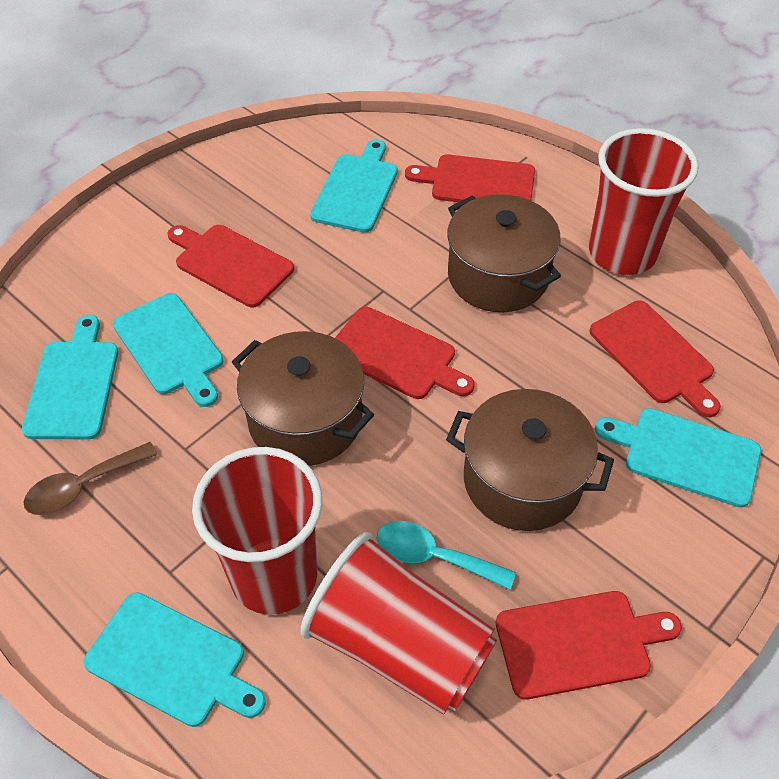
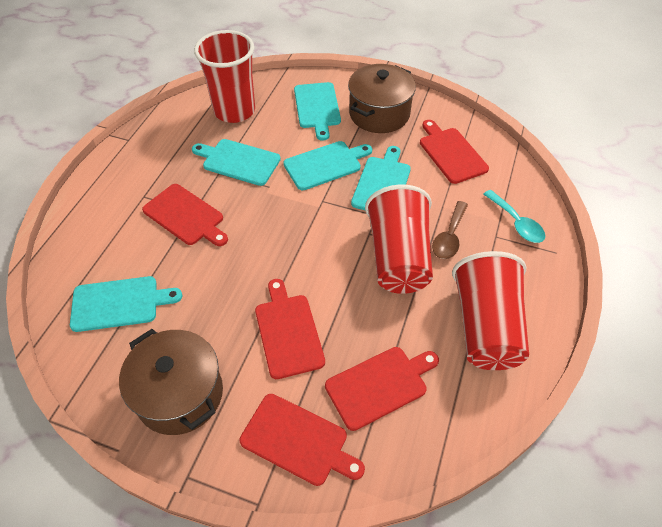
brown pot: 3 -> 2

